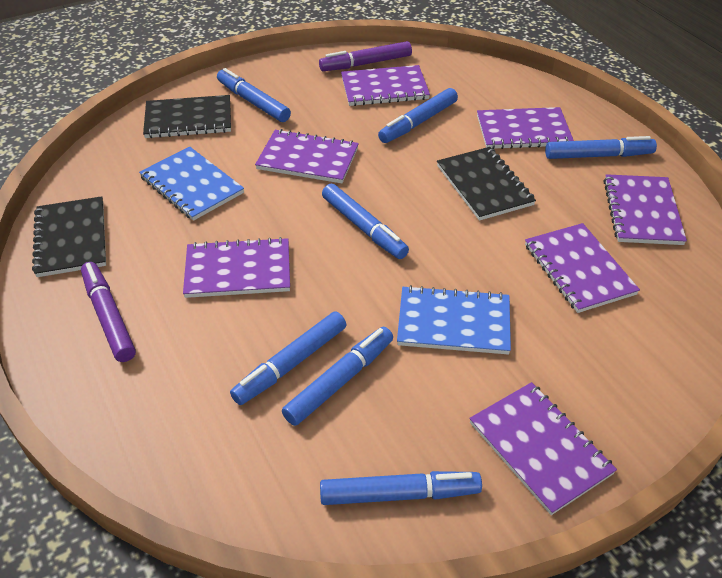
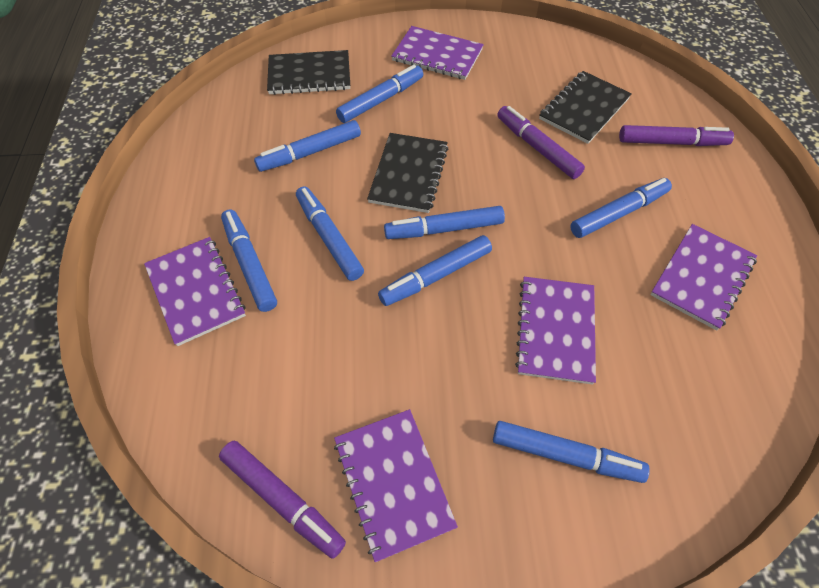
blue marker: 7 -> 8
blue notebook: 2 -> 0
purple marker: 2 -> 3
purple notebook: 7 -> 5

